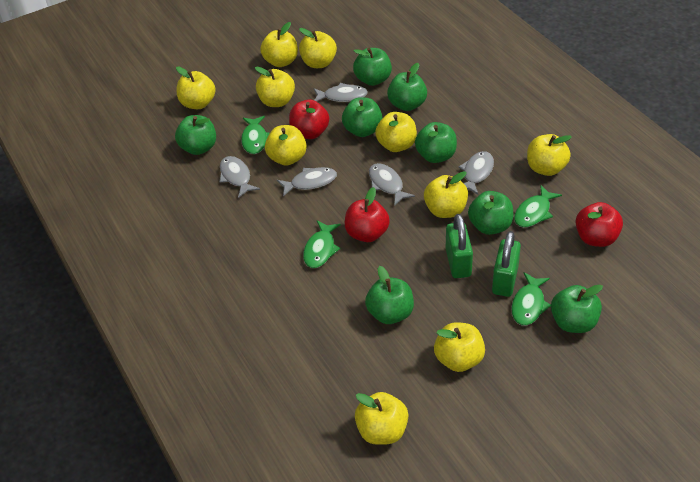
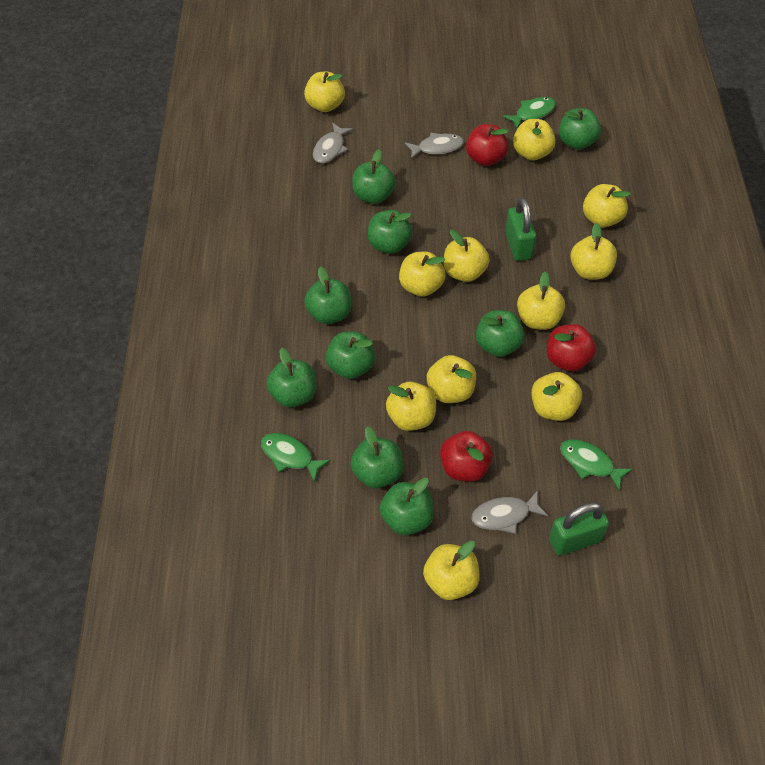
green apple: 8 -> 9
green fish: 4 -> 3
grey fish: 5 -> 3
yellow apple: 10 -> 11

